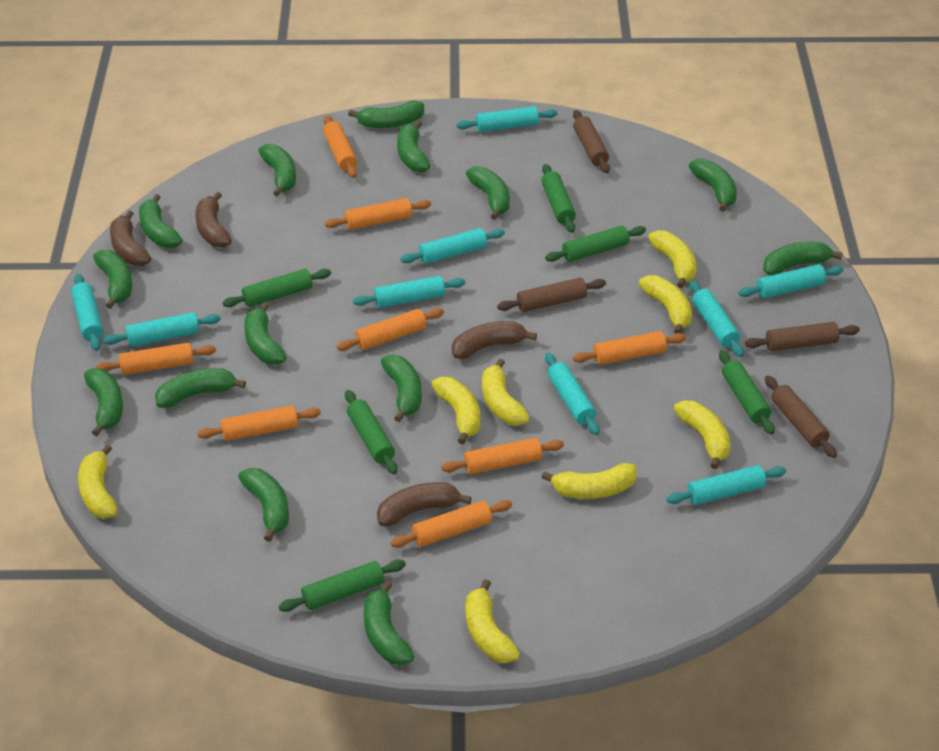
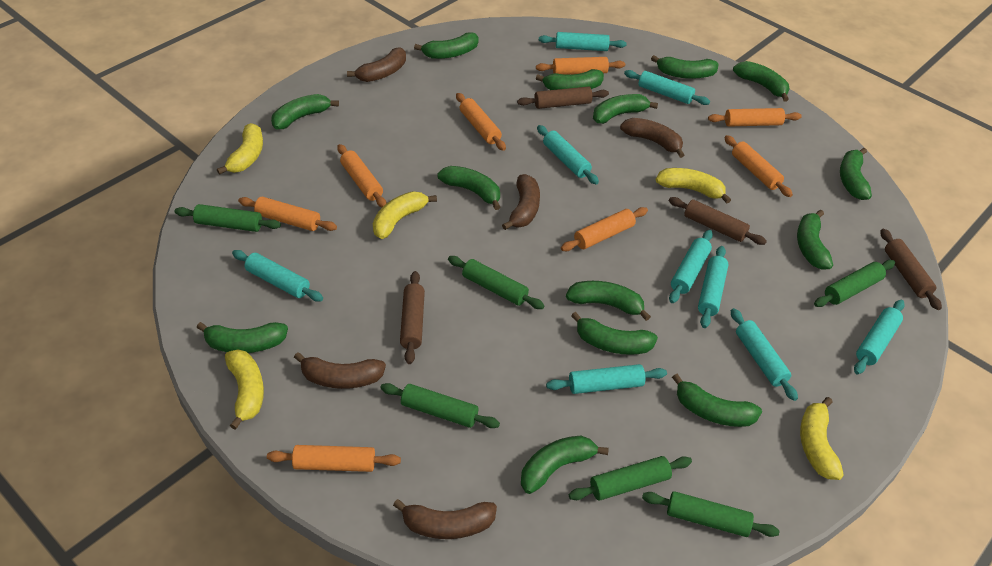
brown banana: 4 -> 5
yellow banana: 8 -> 5

